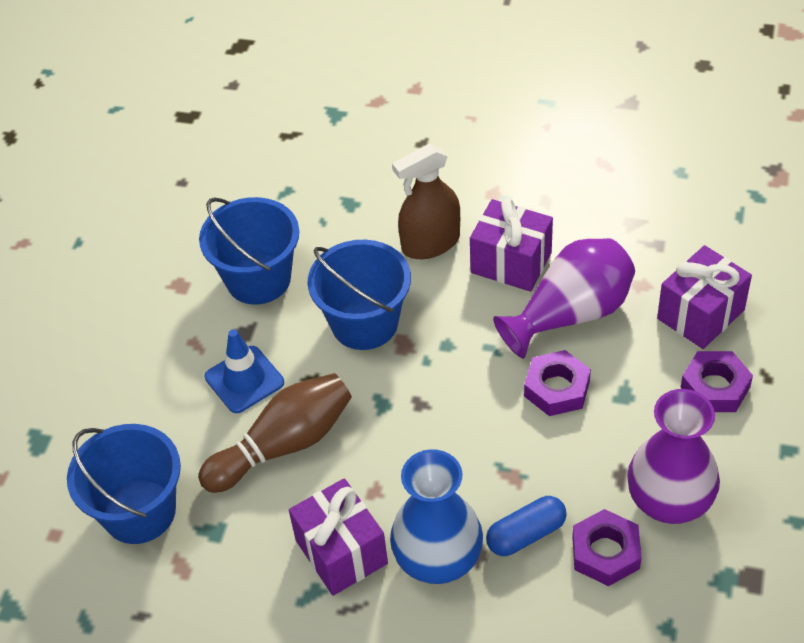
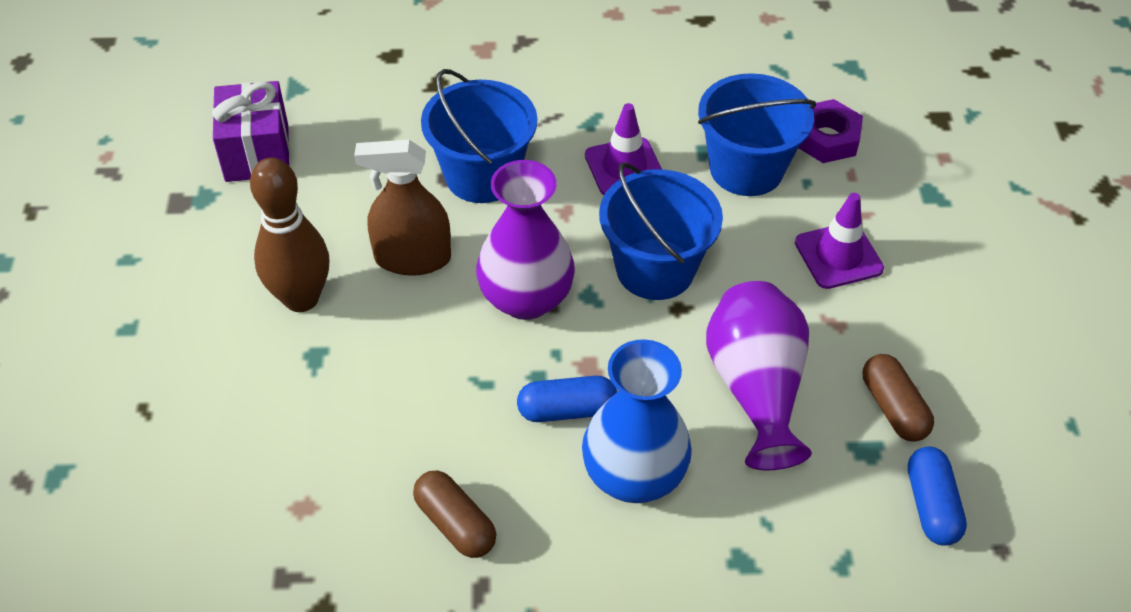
blue capsule: 1 -> 2
blue traffic cone: 1 -> 0
brown capsule: 0 -> 2
purple gift: 3 -> 1
purple nut: 3 -> 1
purple traffic cone: 0 -> 2

